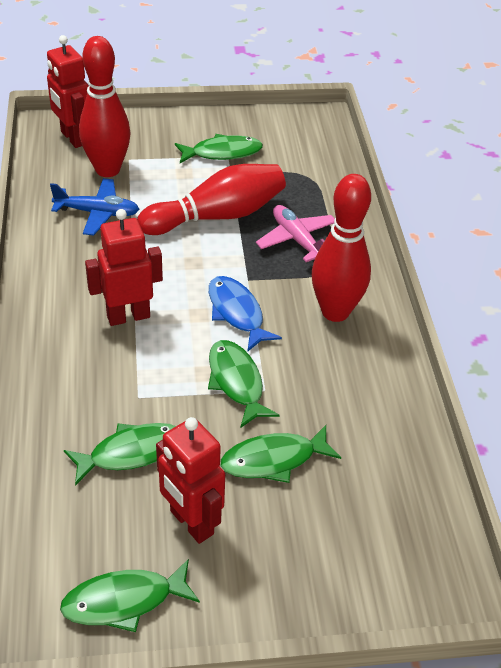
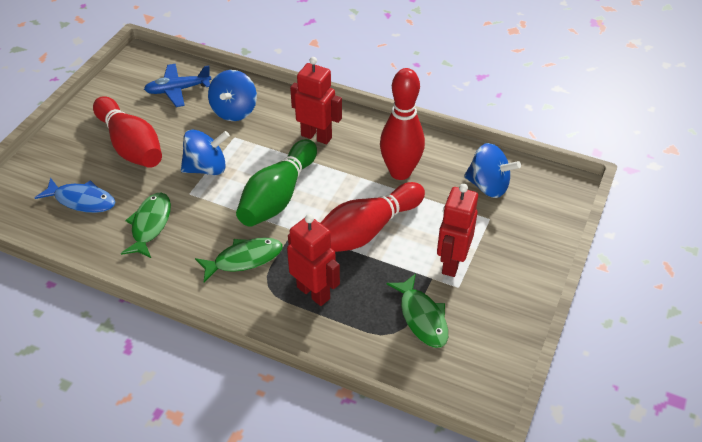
blue spinning top: 0 -> 3
green bowling pin: 0 -> 1
green fish: 5 -> 3
pink plane: 1 -> 0

